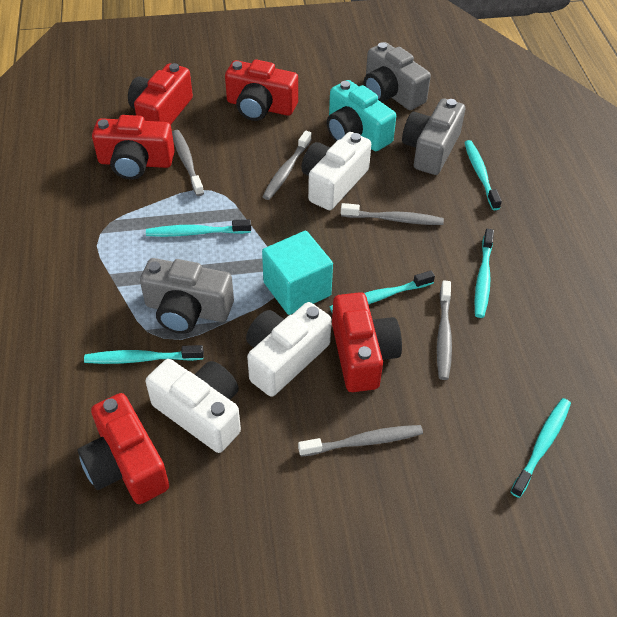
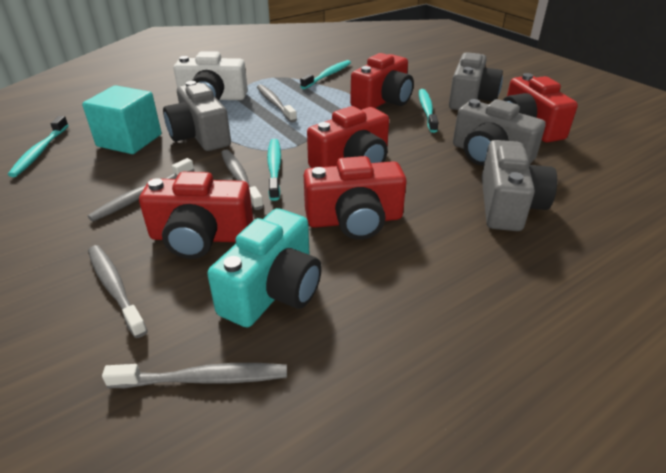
grey camera: 3 -> 4
turquoise toothbrush: 6 -> 4
white camera: 3 -> 1

